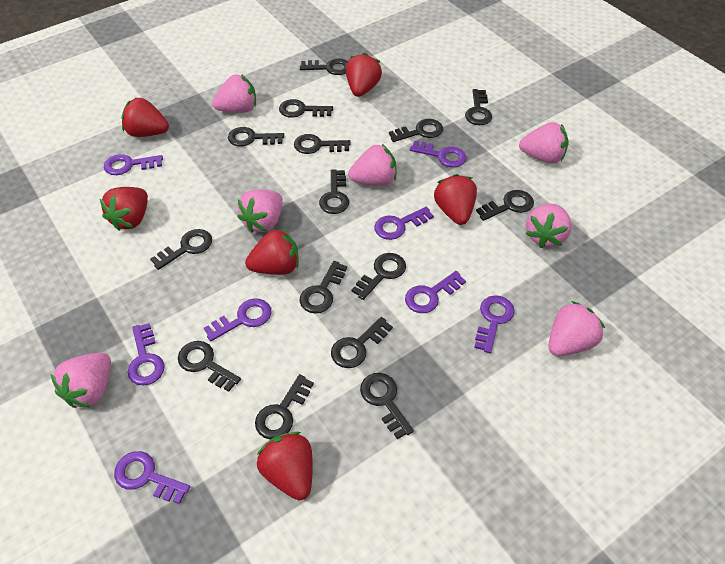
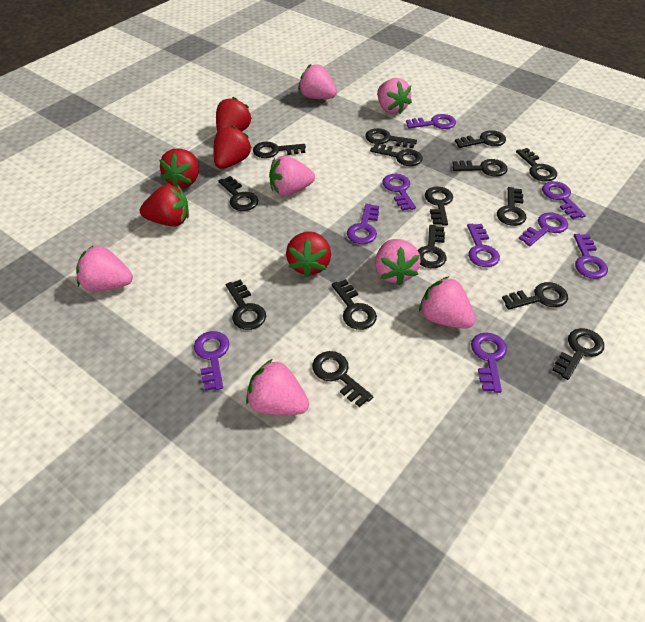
purple key: 8 -> 9
red strawberry: 6 -> 5

